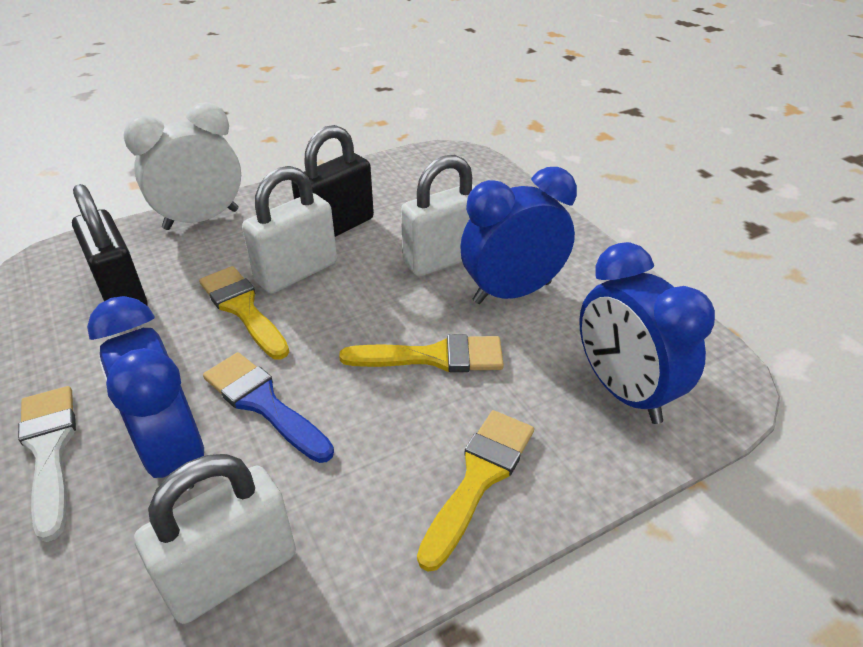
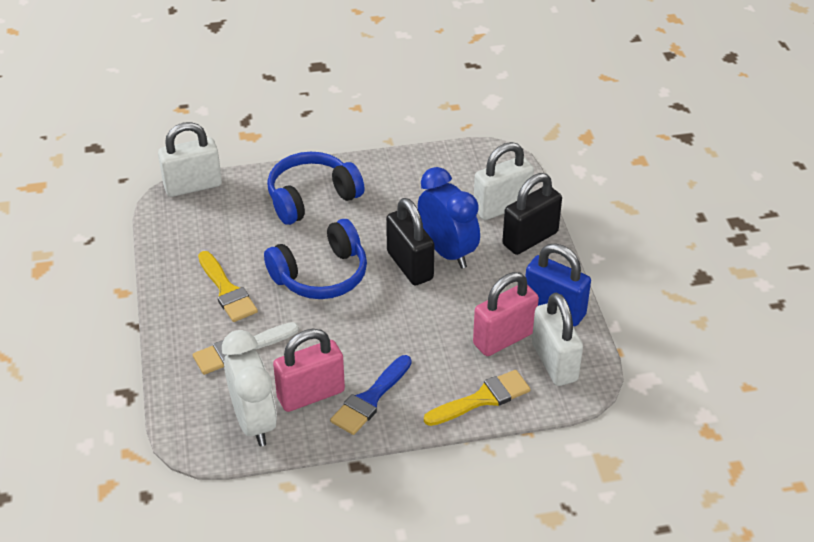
blue clock: 3 -> 1
blue headphones: 0 -> 2
blue padlock: 0 -> 1
pink padlock: 0 -> 2
yellow brush: 3 -> 2

